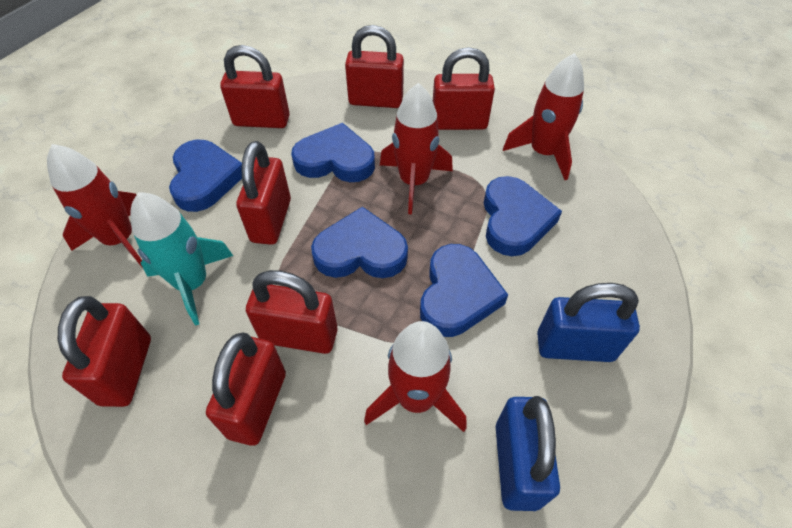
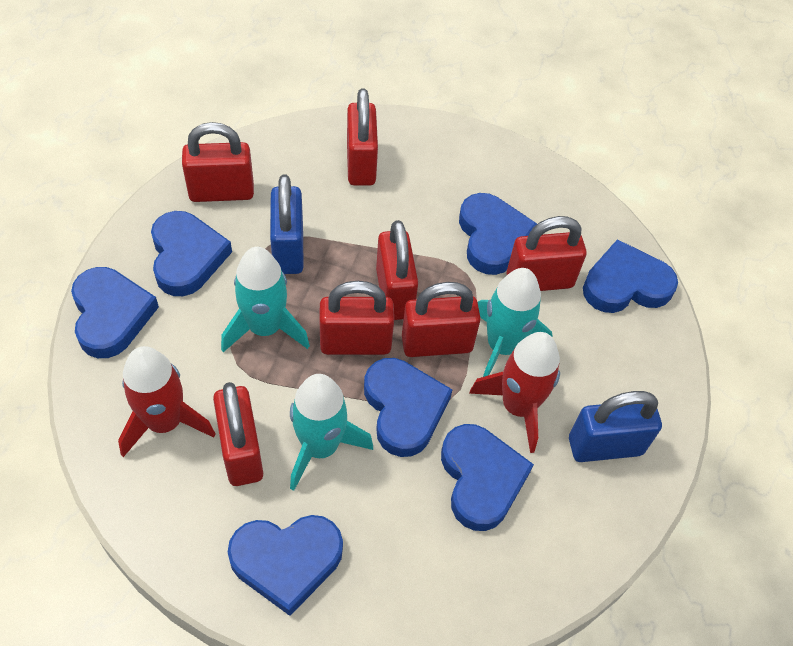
blue heart: 5 -> 7
red rocket: 4 -> 2
turquoise rocket: 1 -> 3

